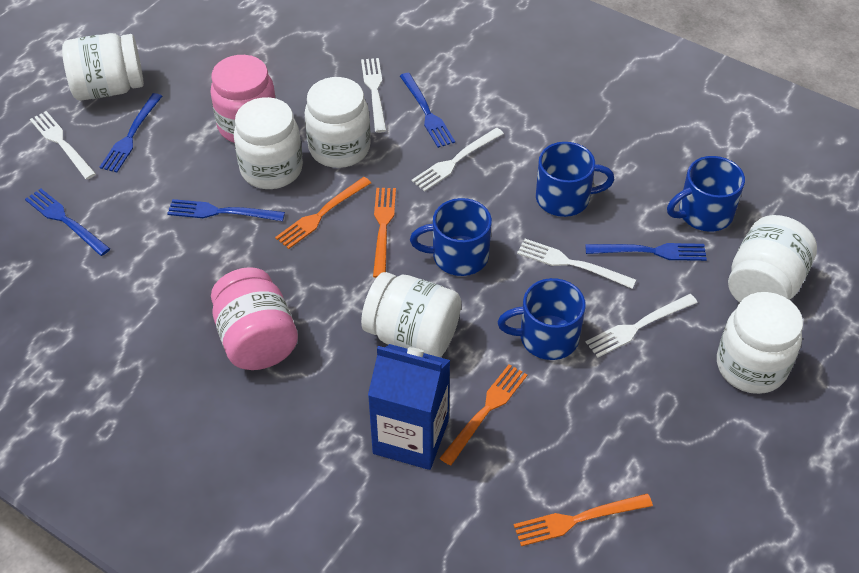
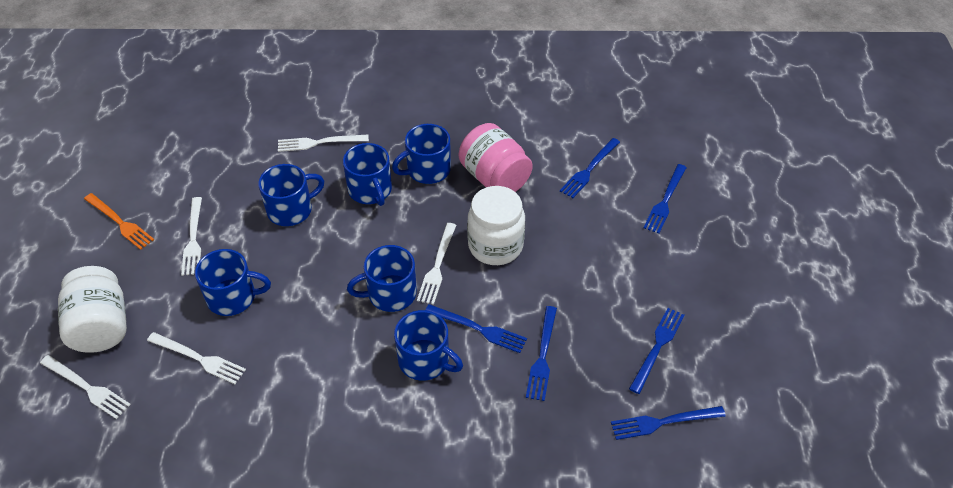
blue carton: 1 -> 0
blue fork: 5 -> 6
blue mug: 4 -> 6
orange fork: 4 -> 1
pink jar: 2 -> 1
white jar: 6 -> 2

